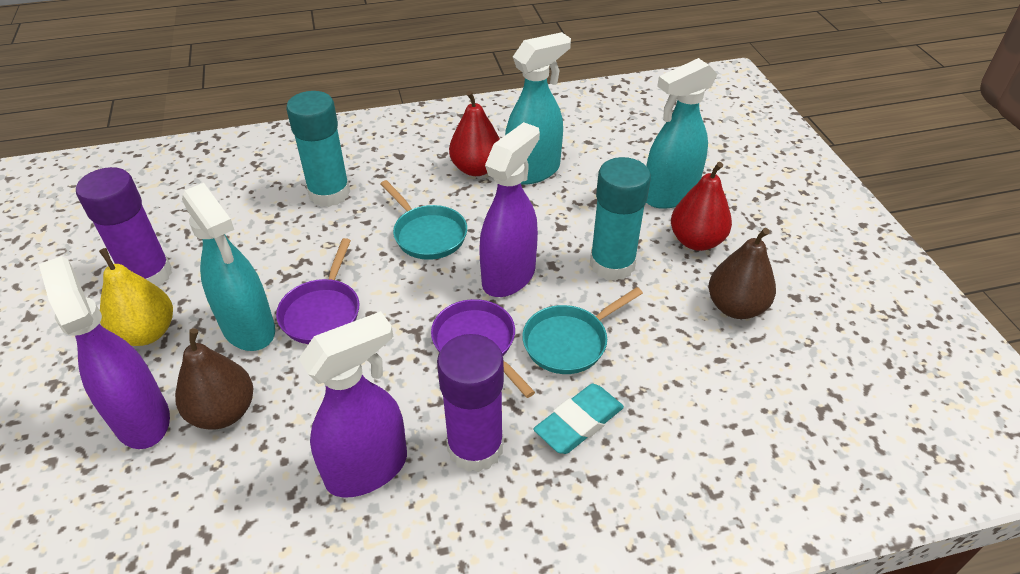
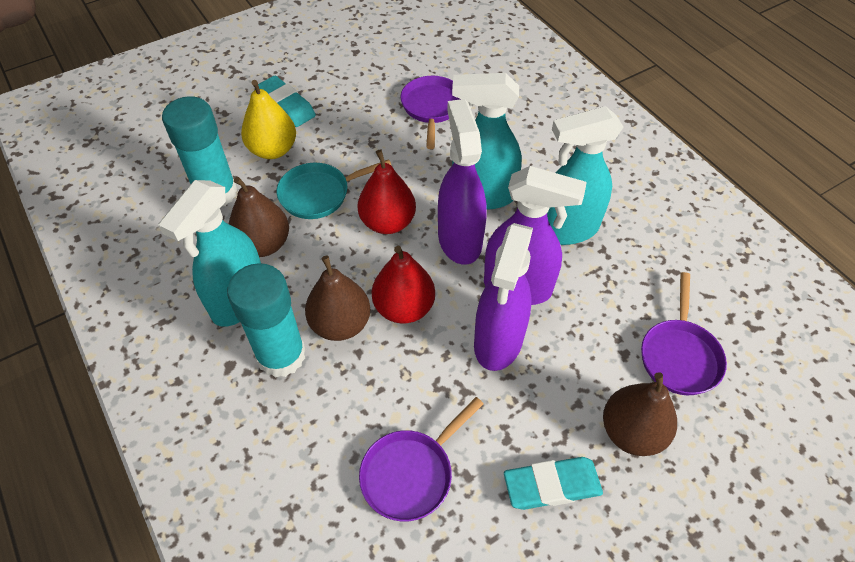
brown pear: 2 -> 3
purple glue stick: 2 -> 0
purple pan: 2 -> 3
turquoise eraser: 1 -> 2
turquoise pan: 2 -> 1

